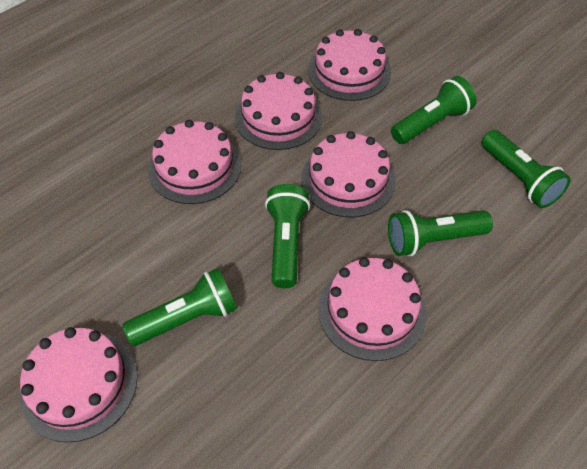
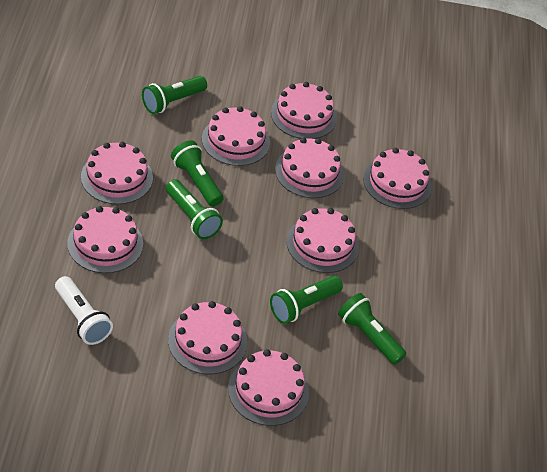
pink cake: 6 -> 9
white flashlight: 0 -> 1

